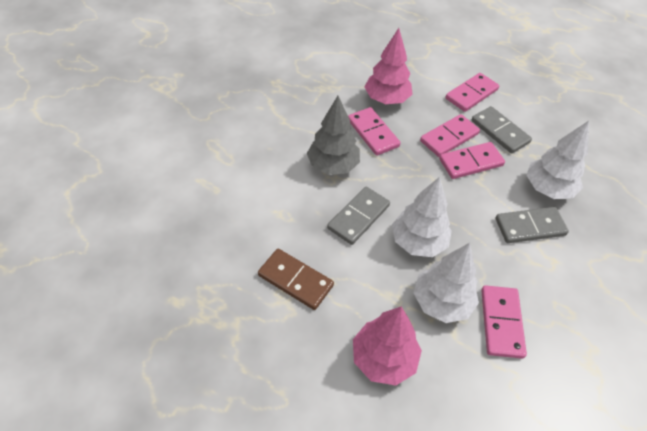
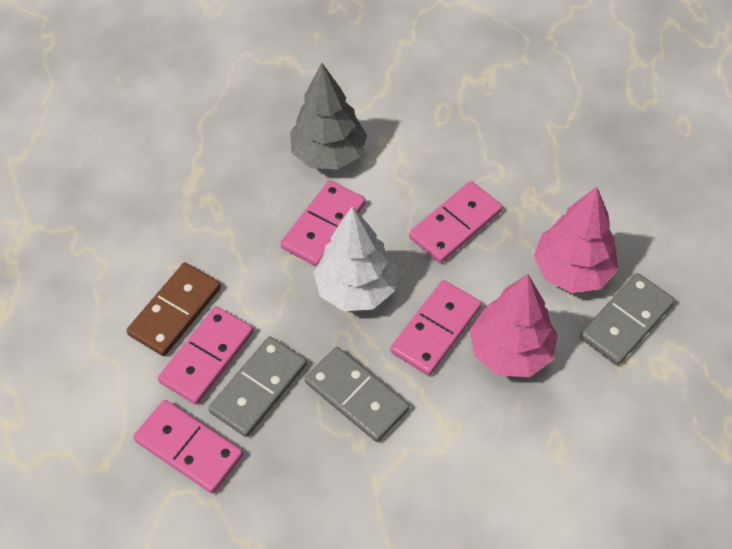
white tree: 3 -> 1

